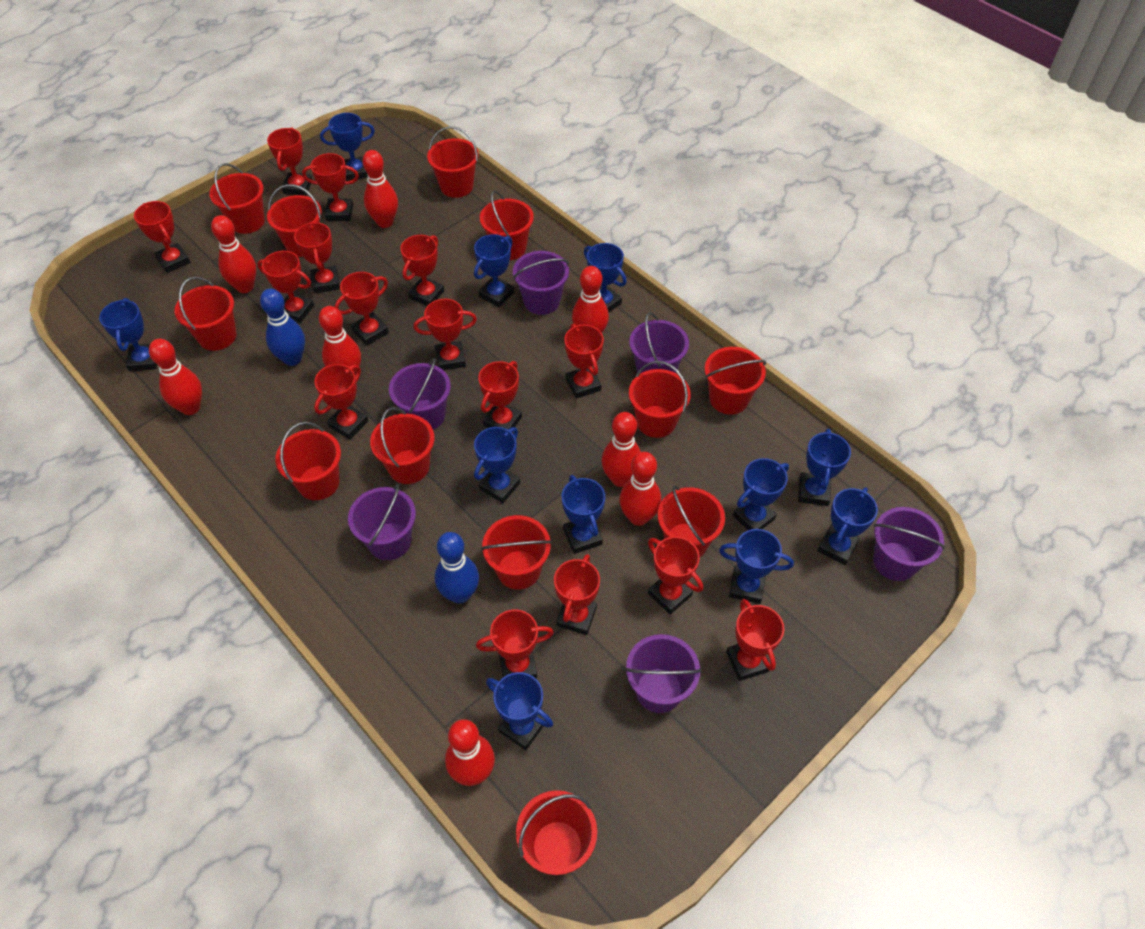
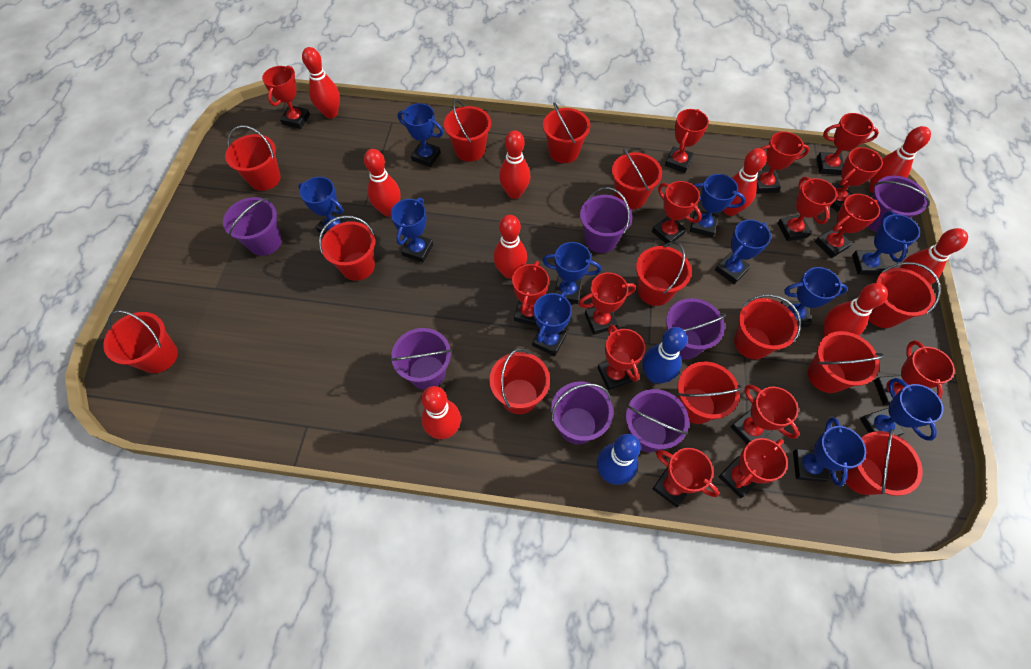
purple bucket: 6 -> 7
red bowling pin: 8 -> 9
red bucket: 12 -> 13

